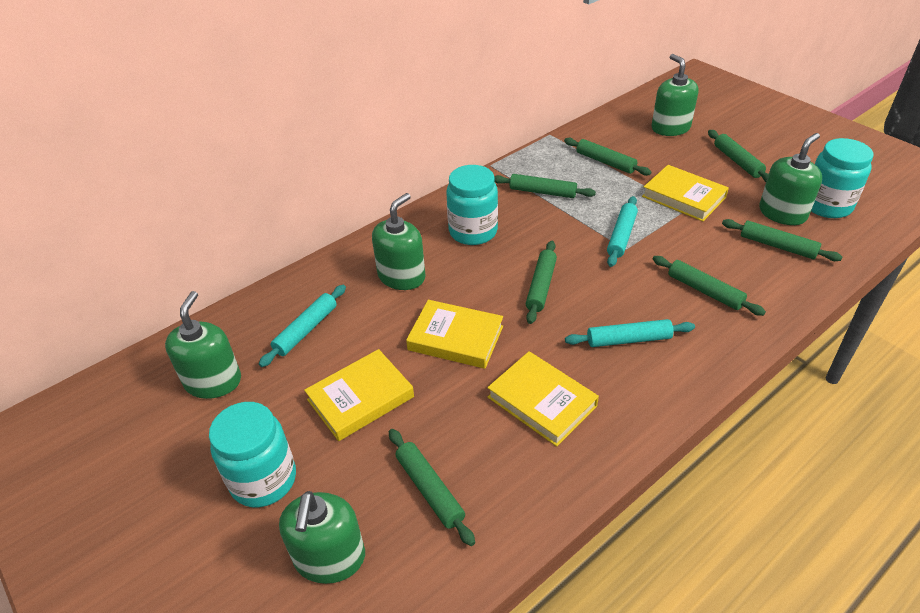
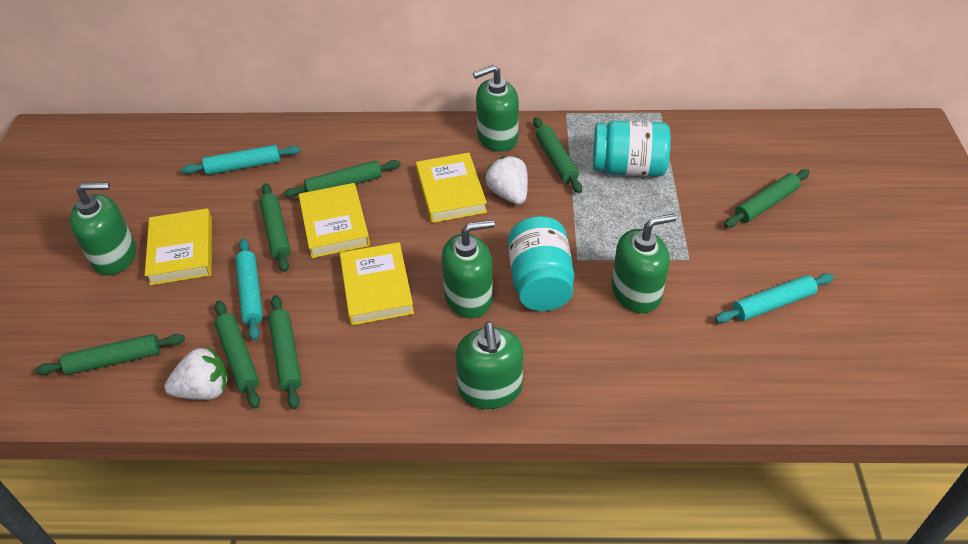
turquoise jar: 3 -> 2
white strawberry: 0 -> 2

